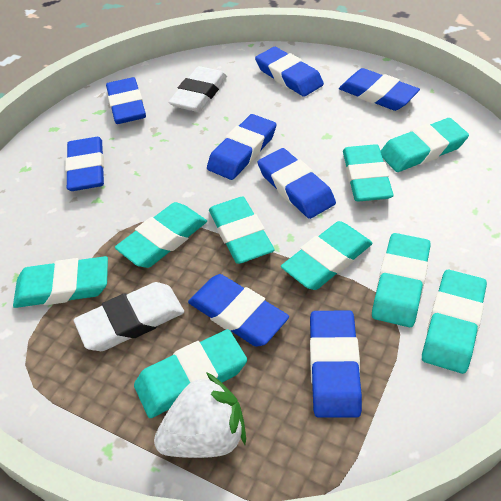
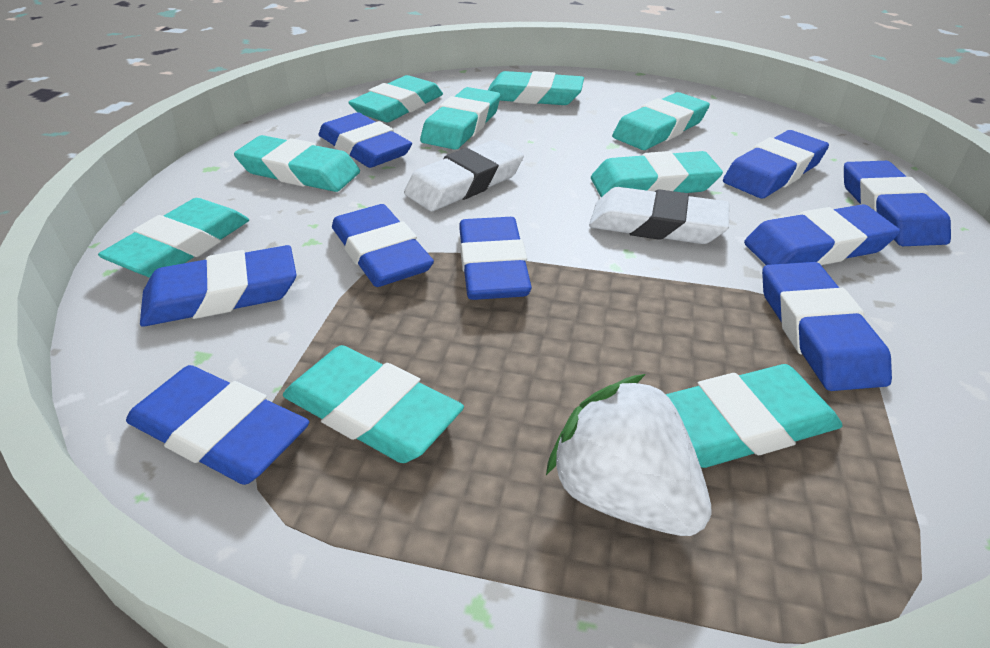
blue eraser: 8 -> 9

